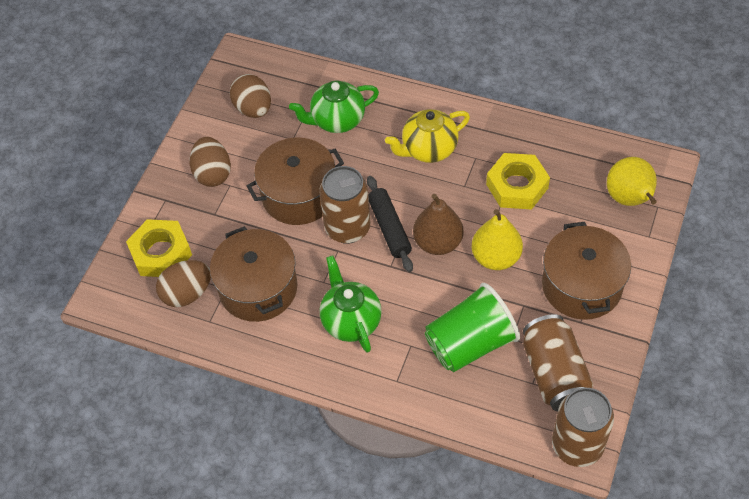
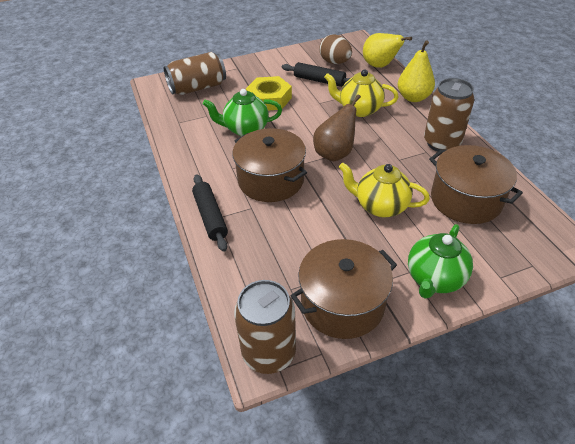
black rolling pin: 1 -> 2
brown egg: 3 -> 1
green cup: 1 -> 0
yellow nut: 2 -> 1
yellow teapot: 1 -> 2

